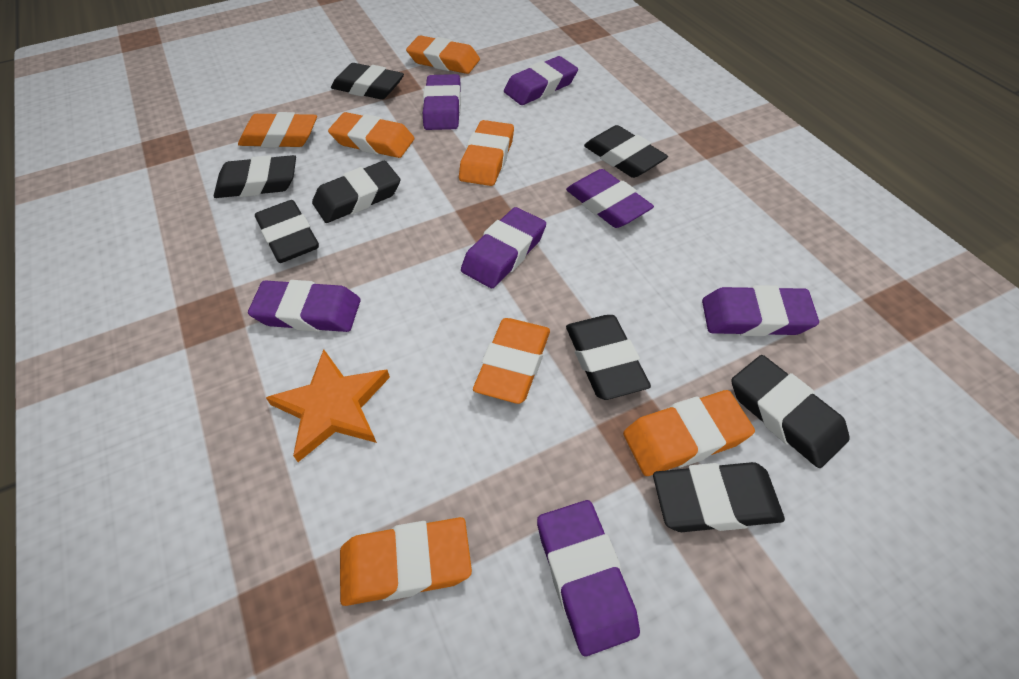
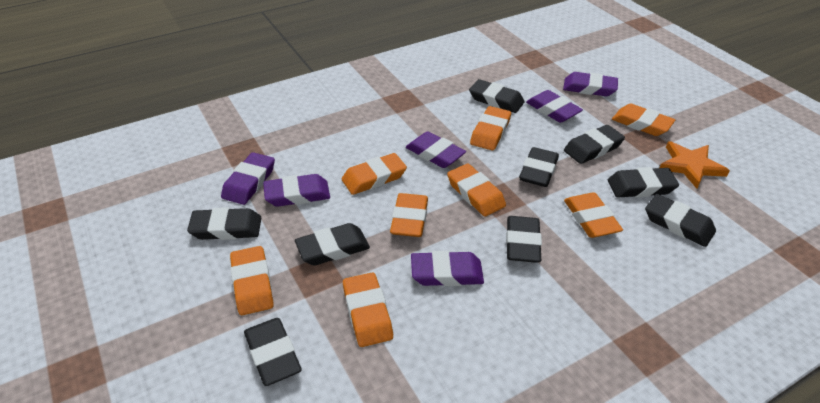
black eraser: 8 -> 9
orange eraser: 7 -> 8
purple eraser: 7 -> 6

